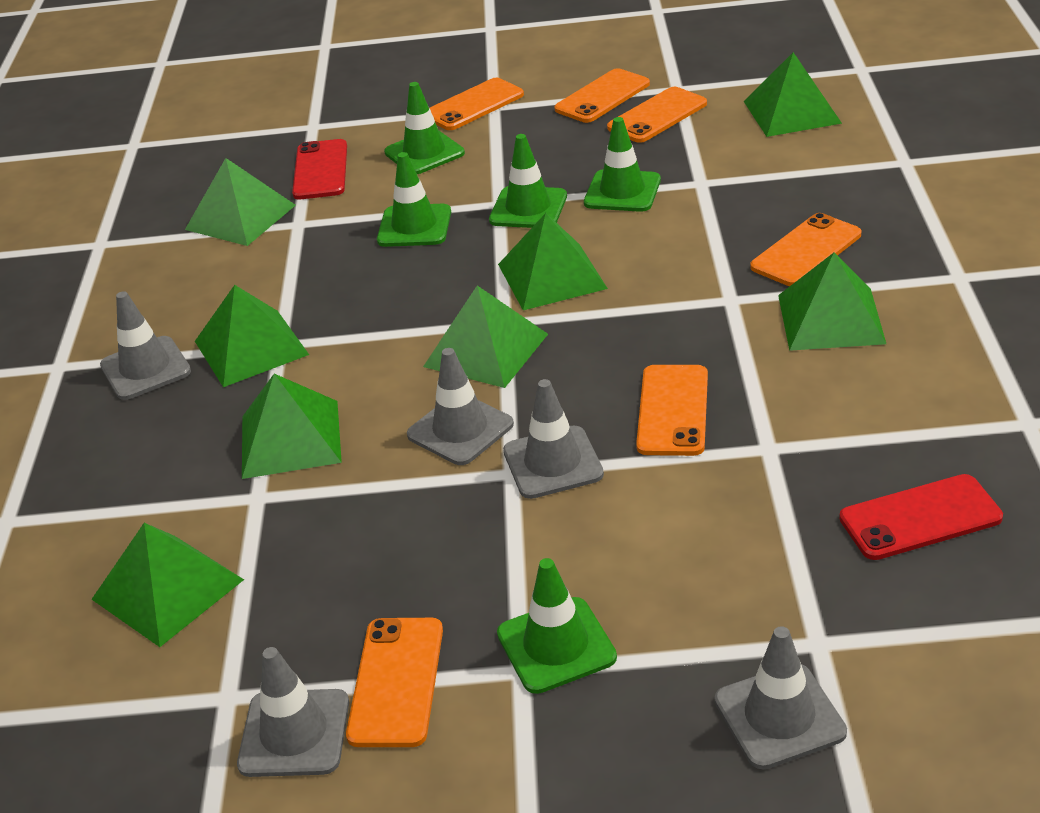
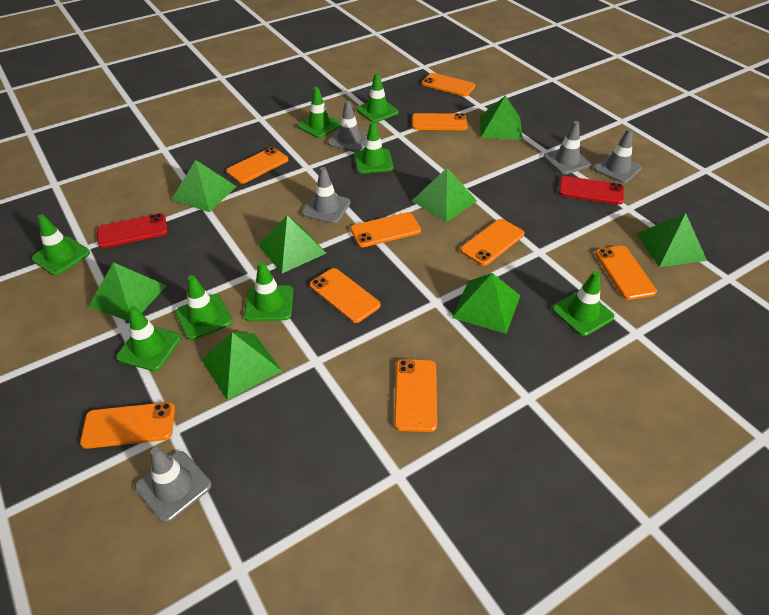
green traffic cone: 5 -> 8
orange phone: 6 -> 9

